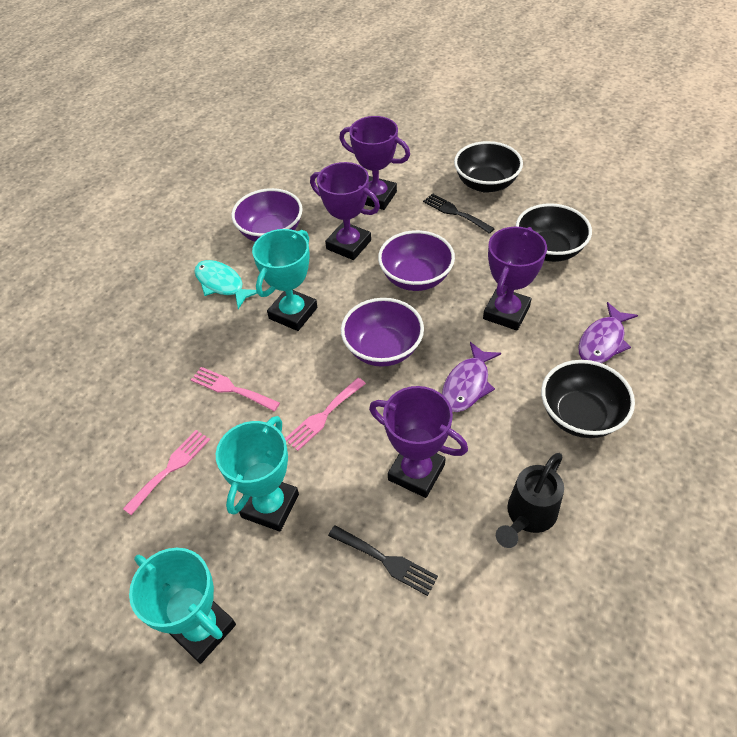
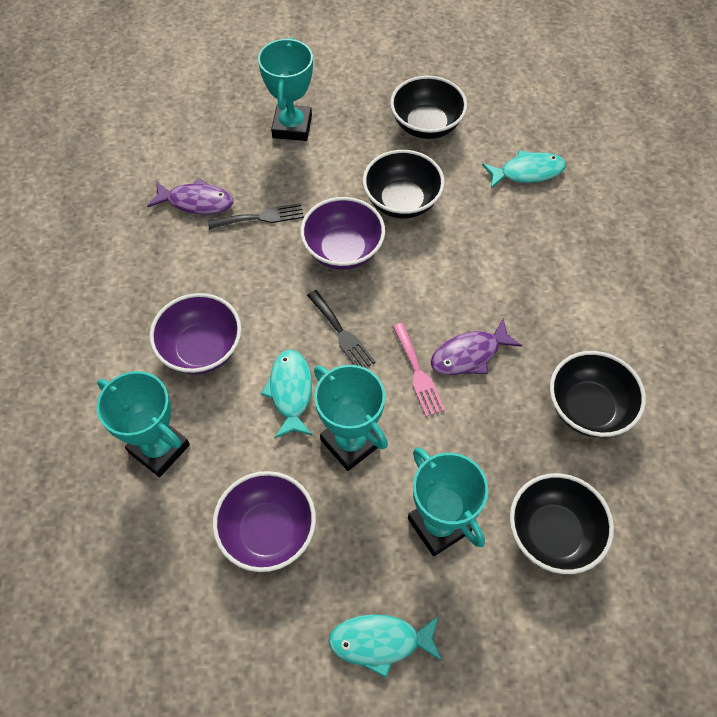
black bowl: 3 -> 4
black watering can: 1 -> 0
pink fork: 3 -> 1
purple trophy: 4 -> 0
turquoise fish: 1 -> 3
turquoise trophy: 3 -> 4

